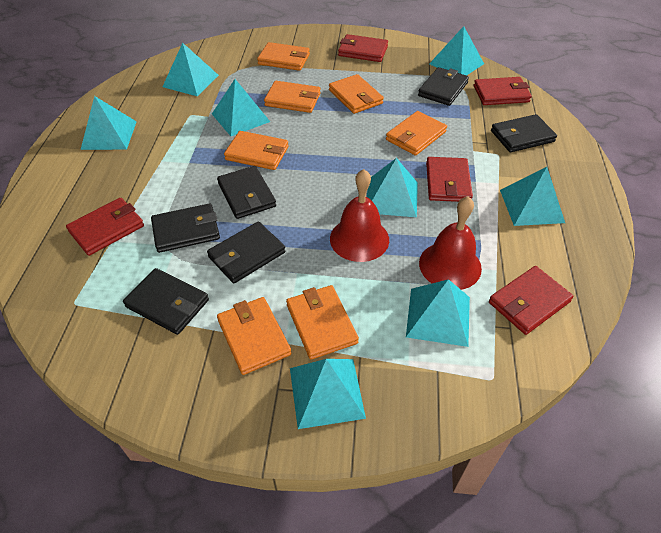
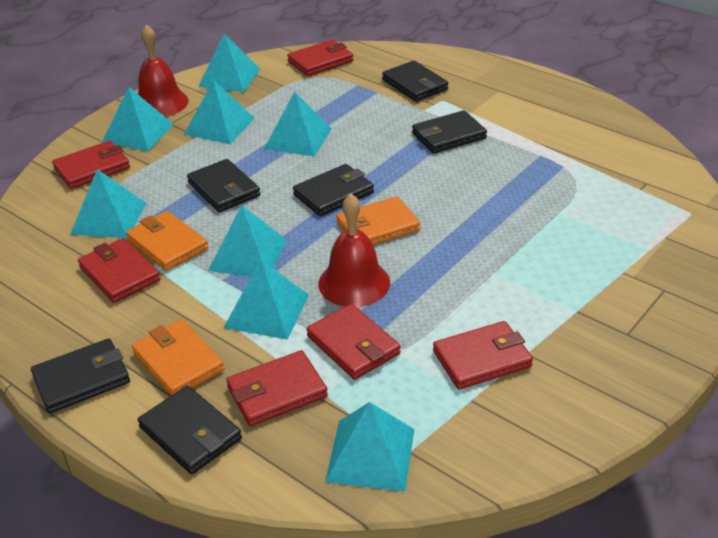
orange wallet: 7 -> 3
red wallet: 5 -> 6

